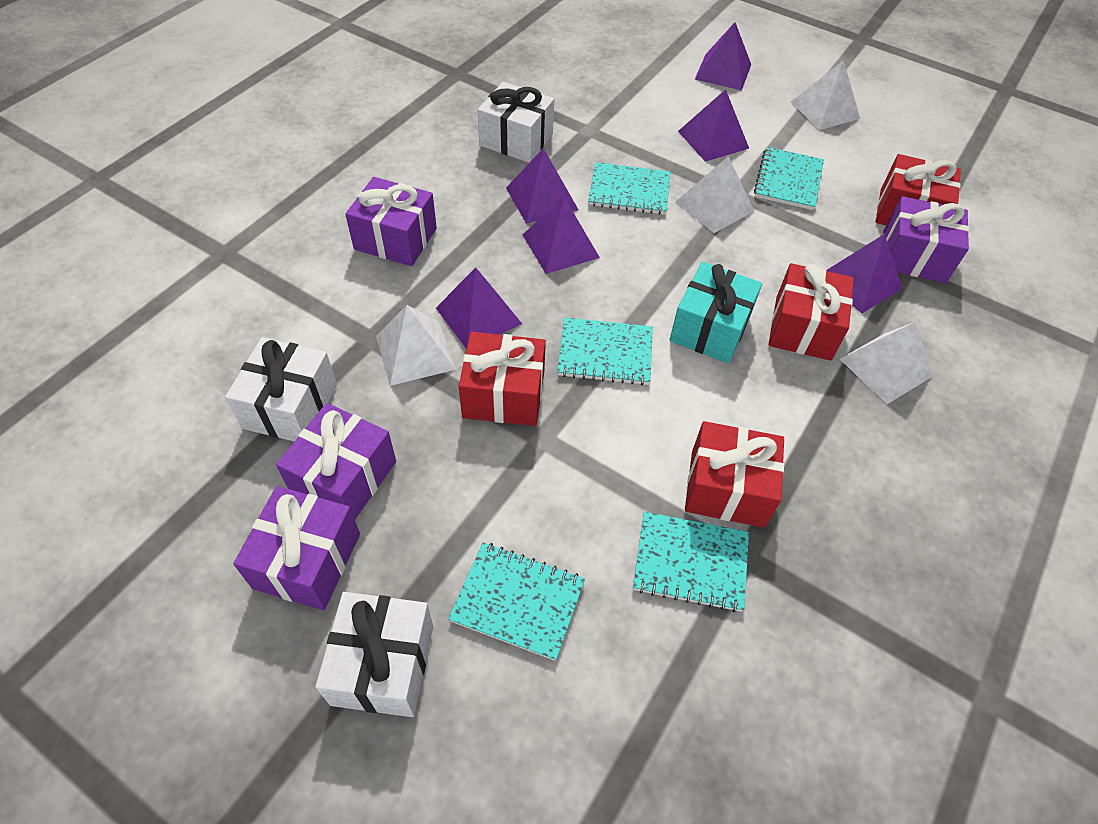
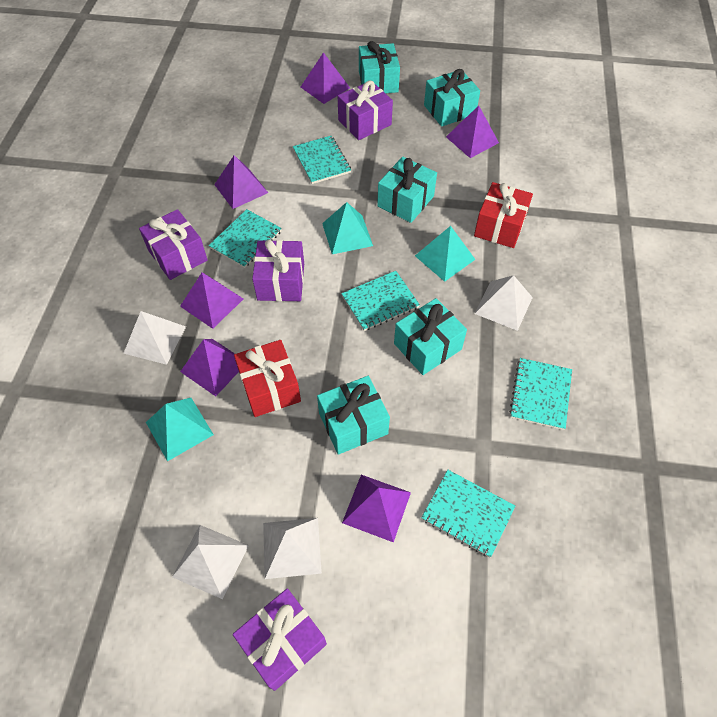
red gift: 4 -> 2
turquoise gift: 1 -> 5
turquoise pyramid: 0 -> 3
white gift: 3 -> 0

